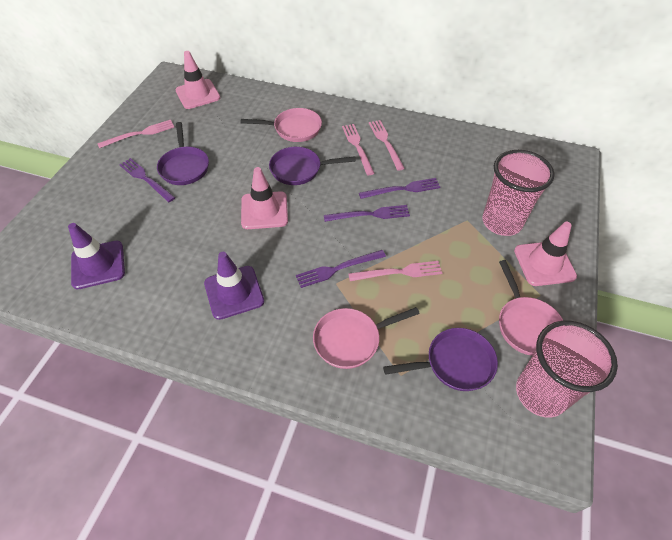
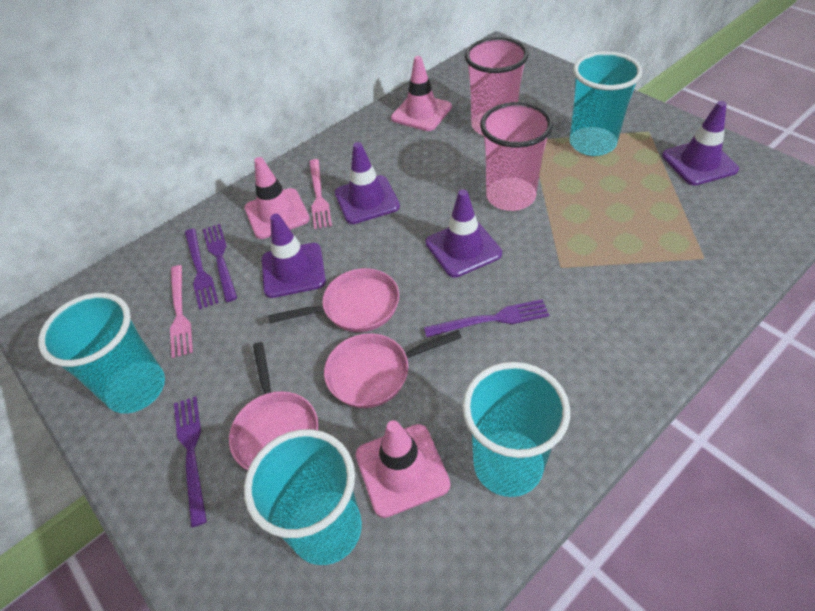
pink fork: 4 -> 2
purple pan: 3 -> 0
purple traffic cone: 2 -> 4
turquoise cup: 0 -> 4

